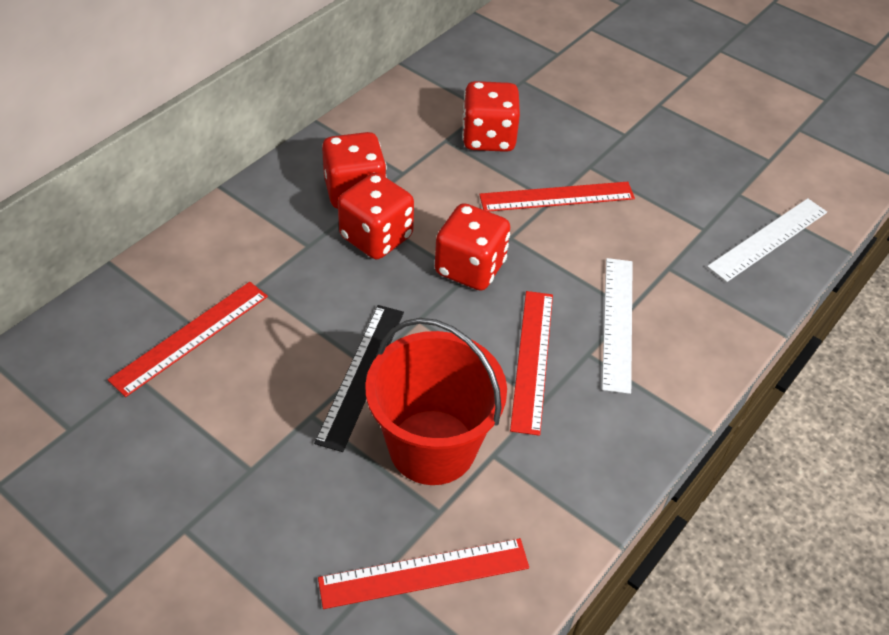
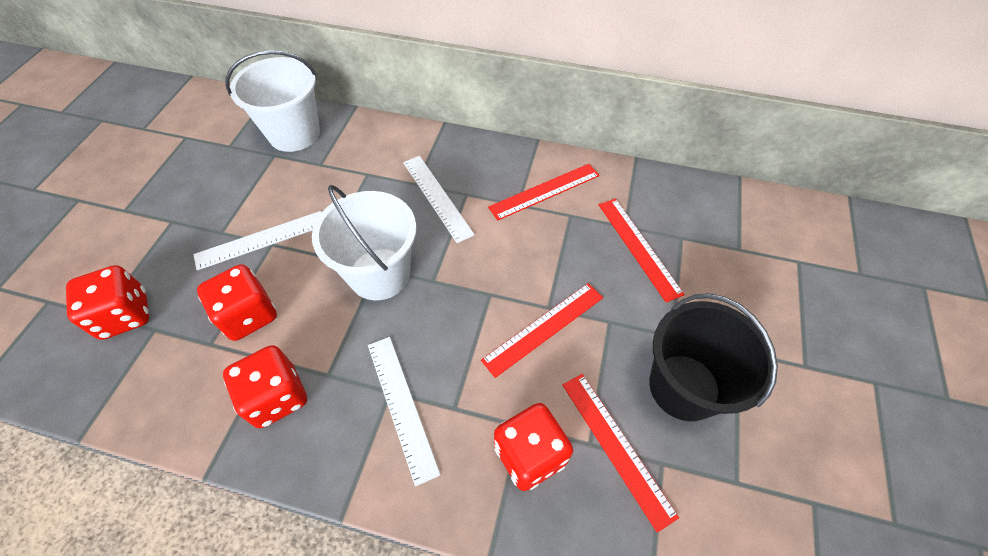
black bucket: 0 -> 1
black ruler: 1 -> 0
red bucket: 1 -> 0
white bucket: 0 -> 2
white ruler: 2 -> 3

